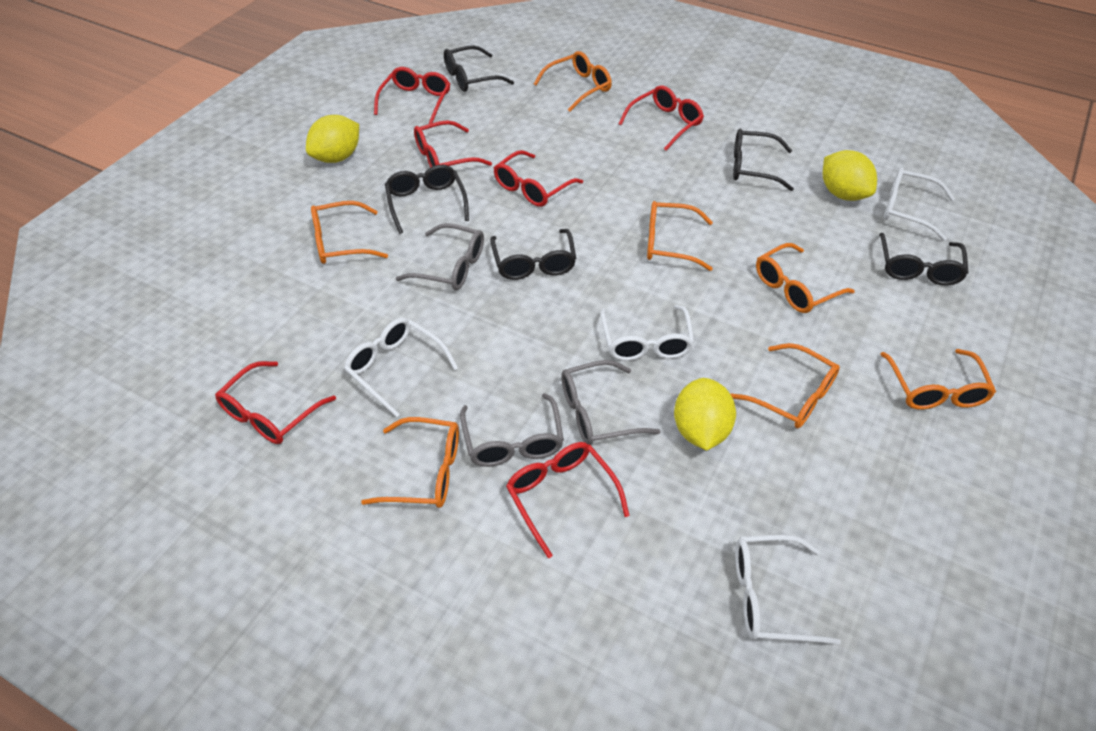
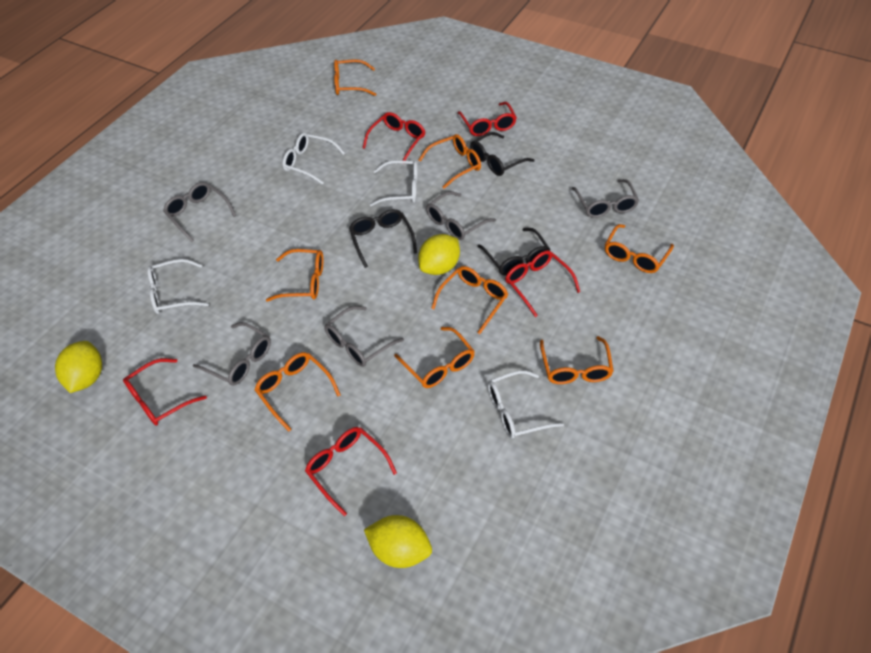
black glasses: 5 -> 3
grey glasses: 3 -> 5
orange glasses: 7 -> 8
red glasses: 6 -> 5

